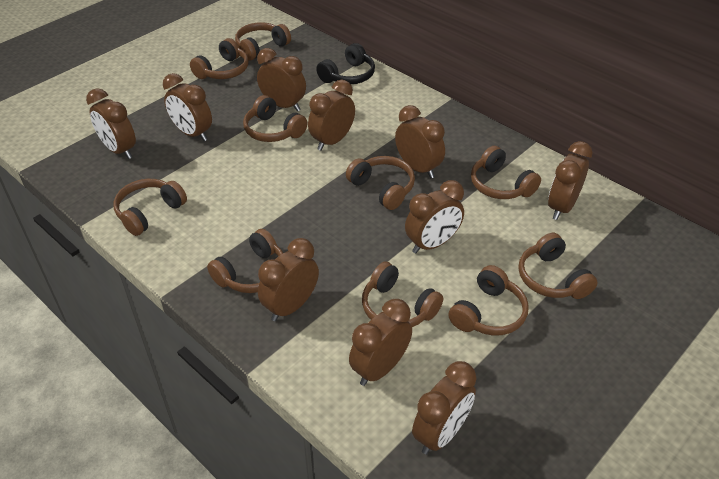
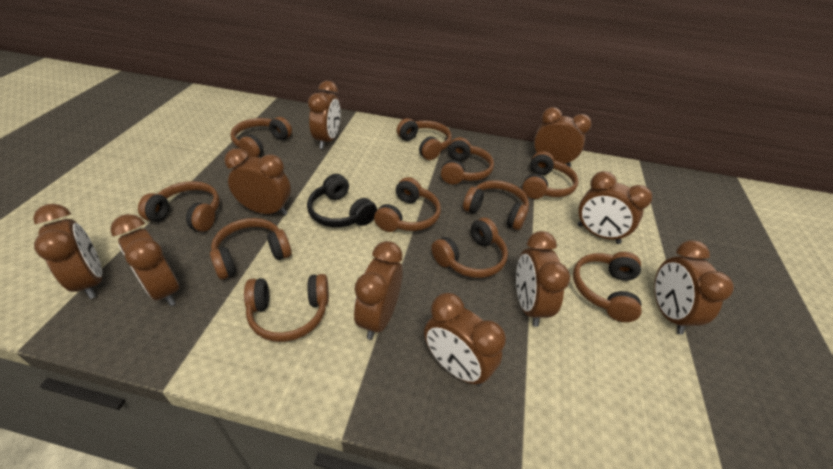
brown headphones: 10 -> 11

